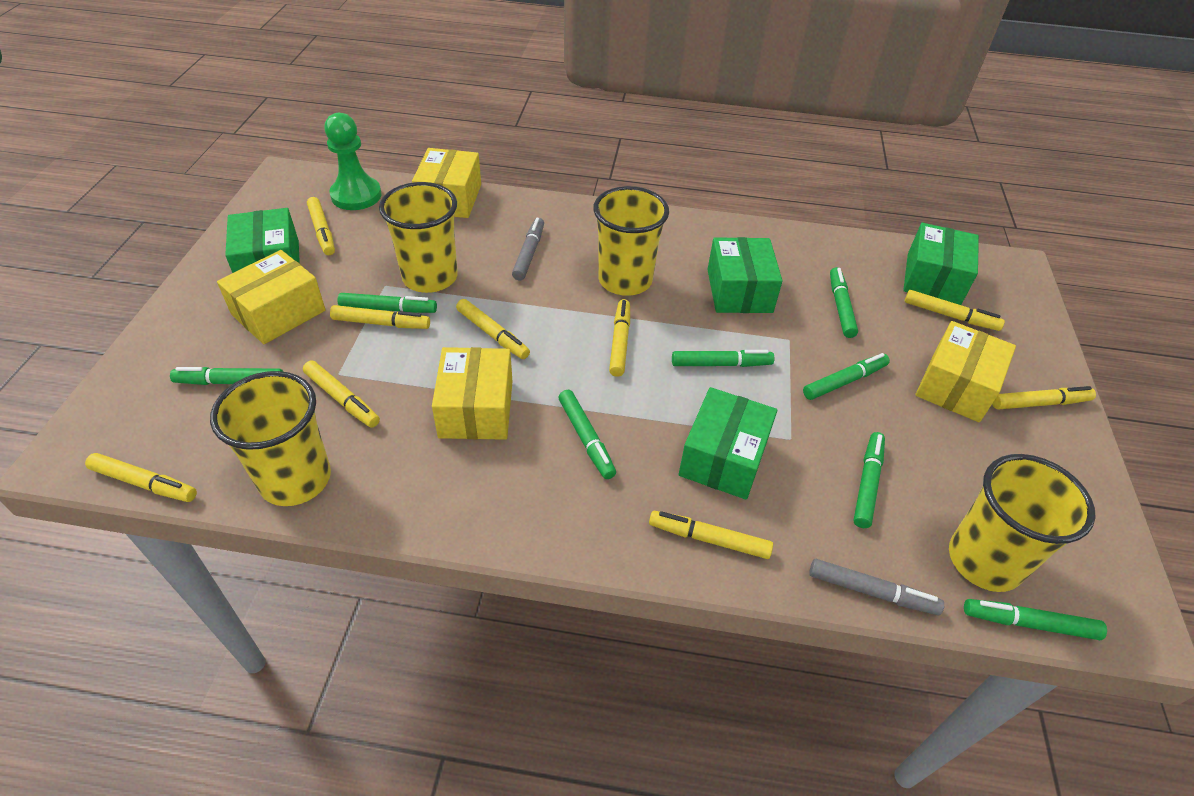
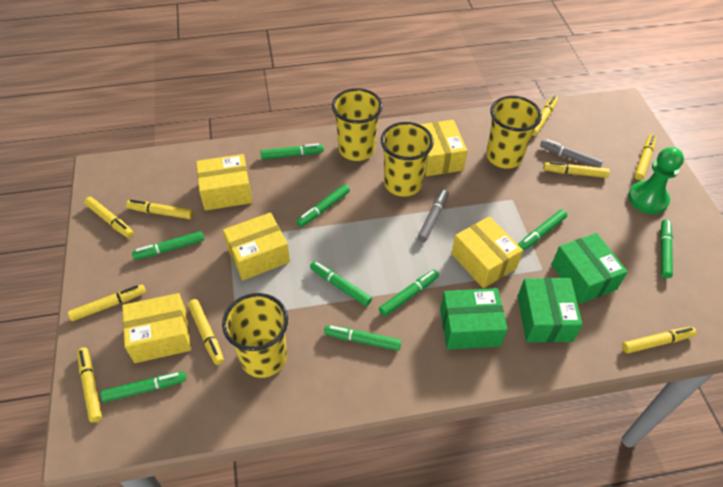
green box: 4 -> 3
green marker: 8 -> 9
yellow box: 4 -> 5

